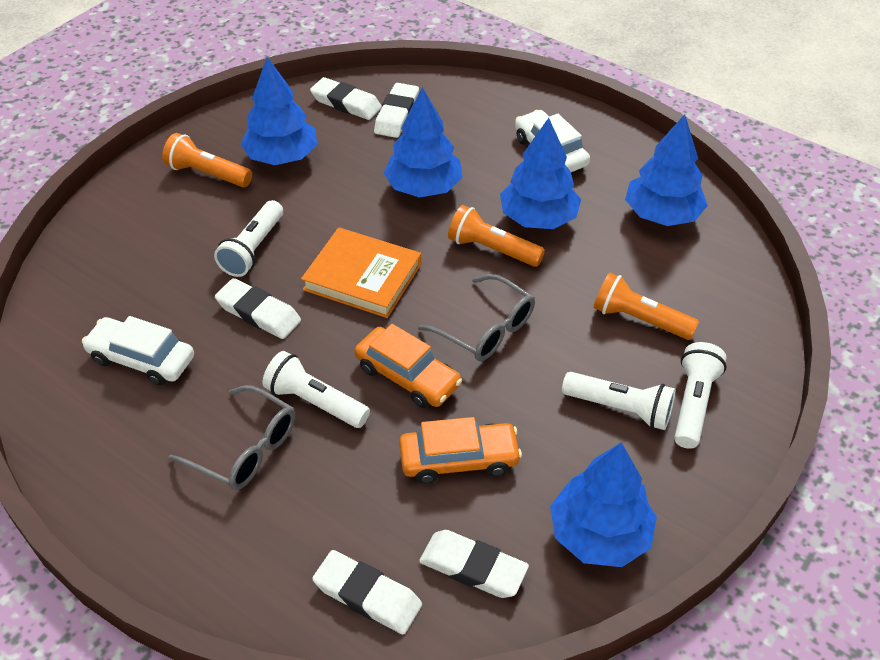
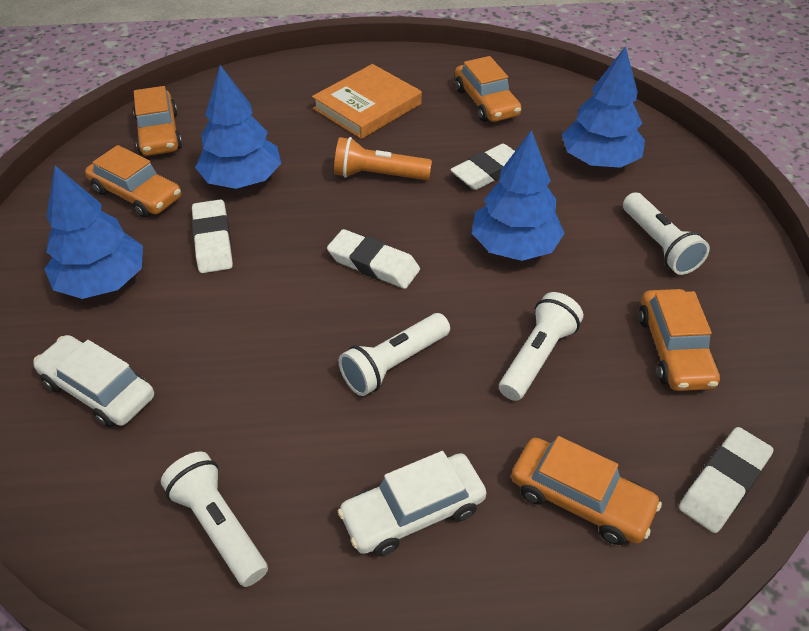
blue tree: 5 -> 4
grey glasses: 2 -> 0
orange car: 2 -> 5
orange flashlight: 3 -> 1
white eraser: 5 -> 4

